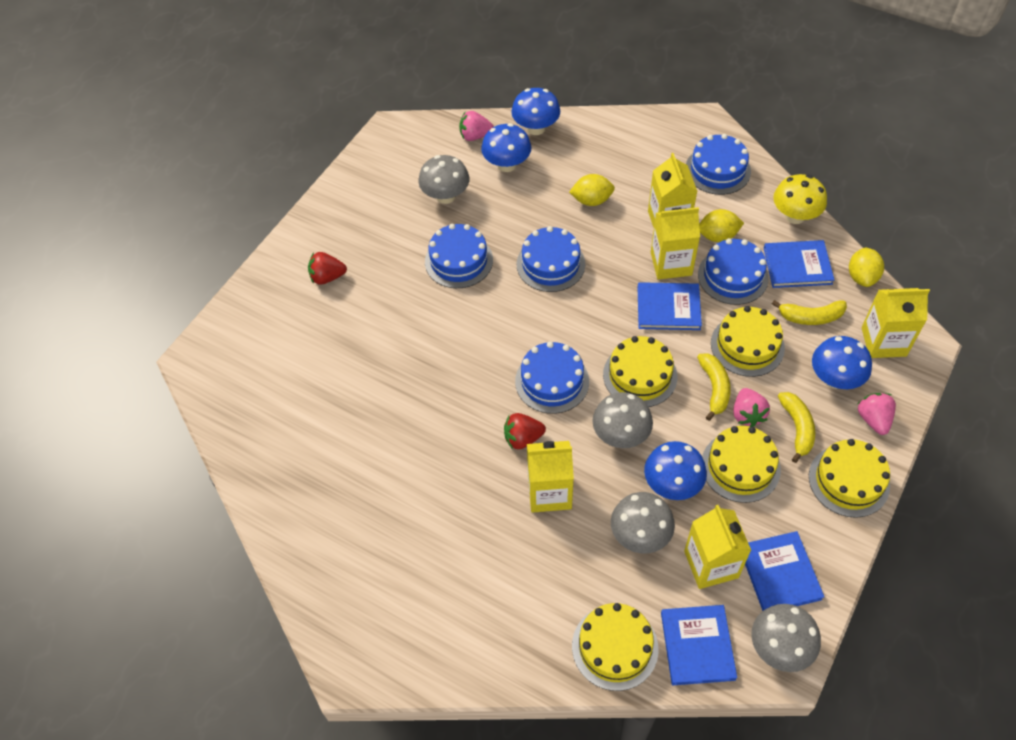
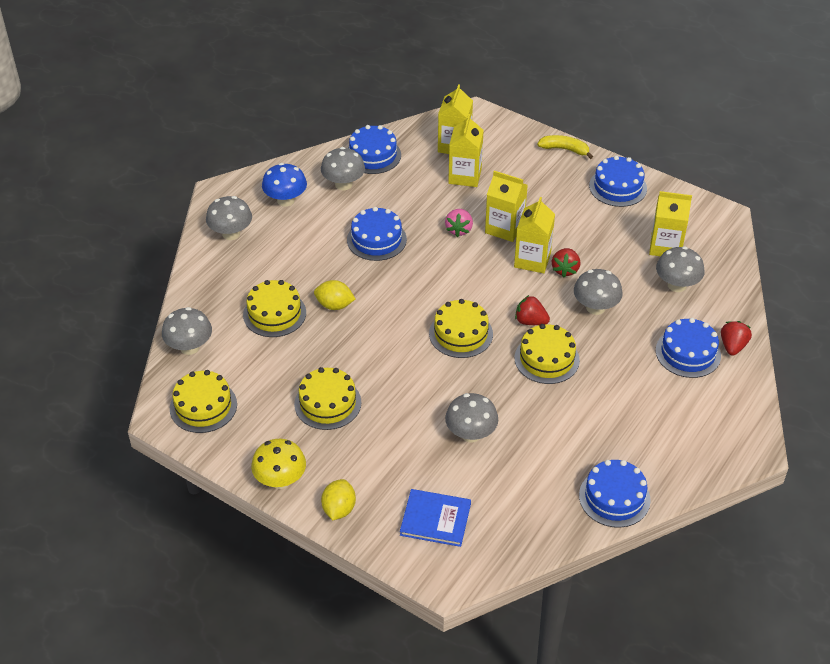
blue book: 4 -> 1
blue mushroom: 4 -> 1
grey mushroom: 4 -> 6
pink strawberry: 3 -> 1
red strawberry: 2 -> 3
yellow banana: 3 -> 1
yellow lemon: 3 -> 2

